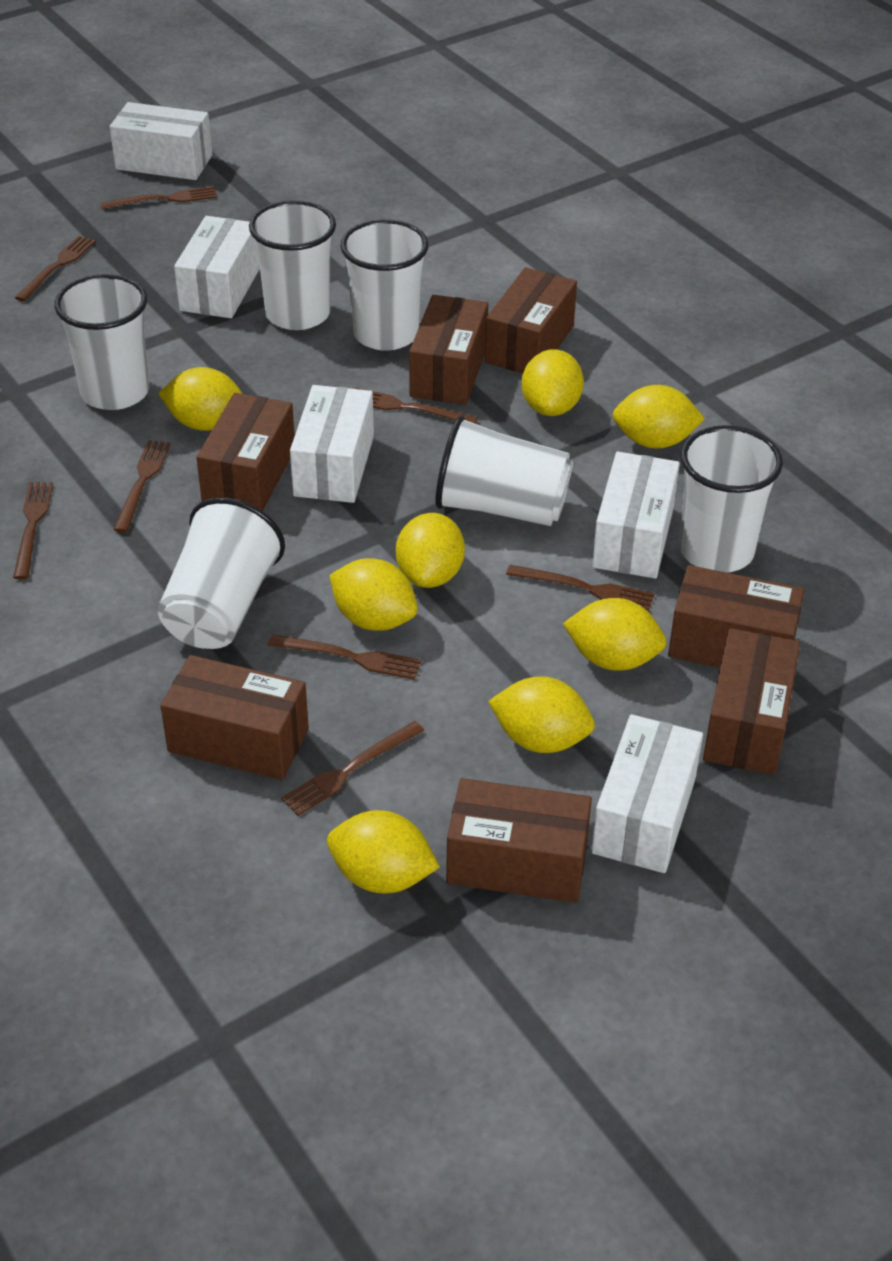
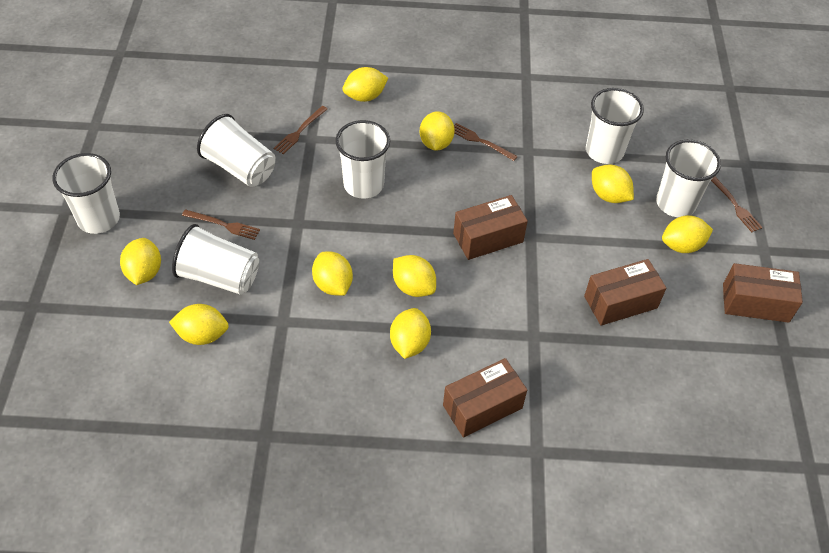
brown box: 7 -> 4
brown fork: 8 -> 4
white box: 5 -> 0
yellow lemon: 8 -> 9

